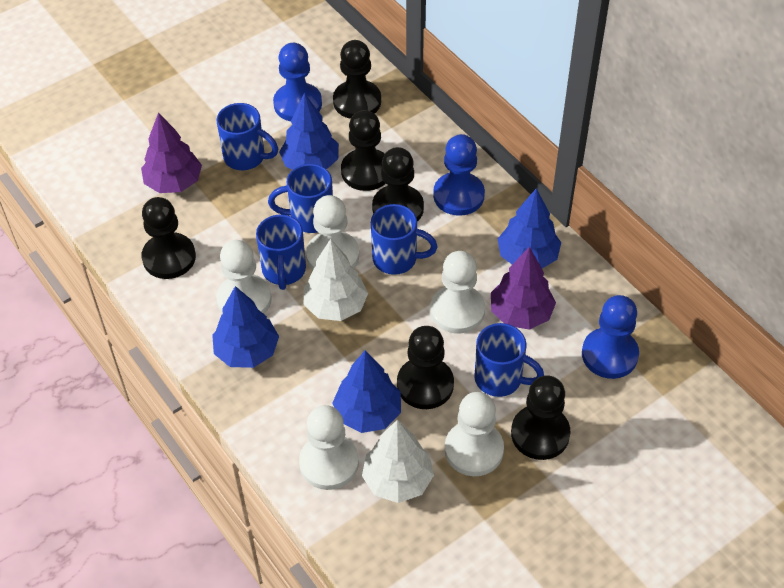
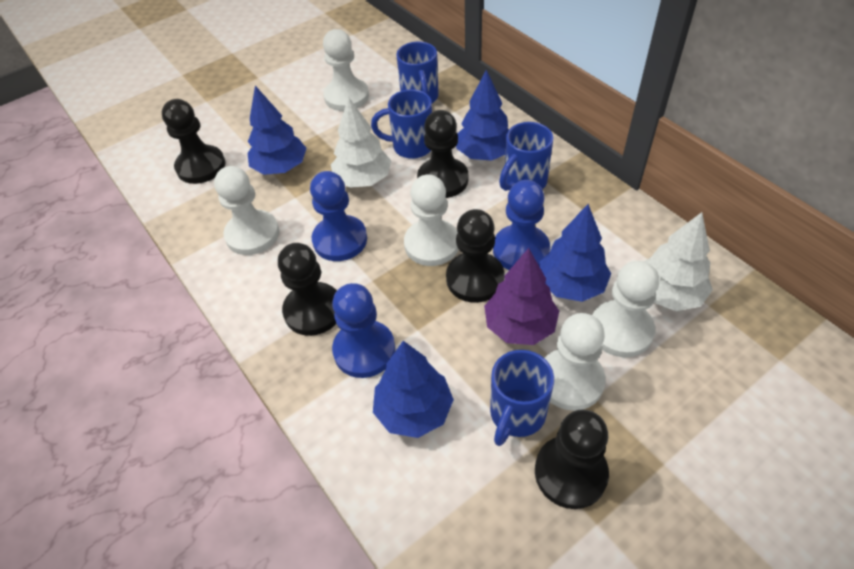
black pawn: 6 -> 5
blue mug: 5 -> 4
purple tree: 2 -> 1

